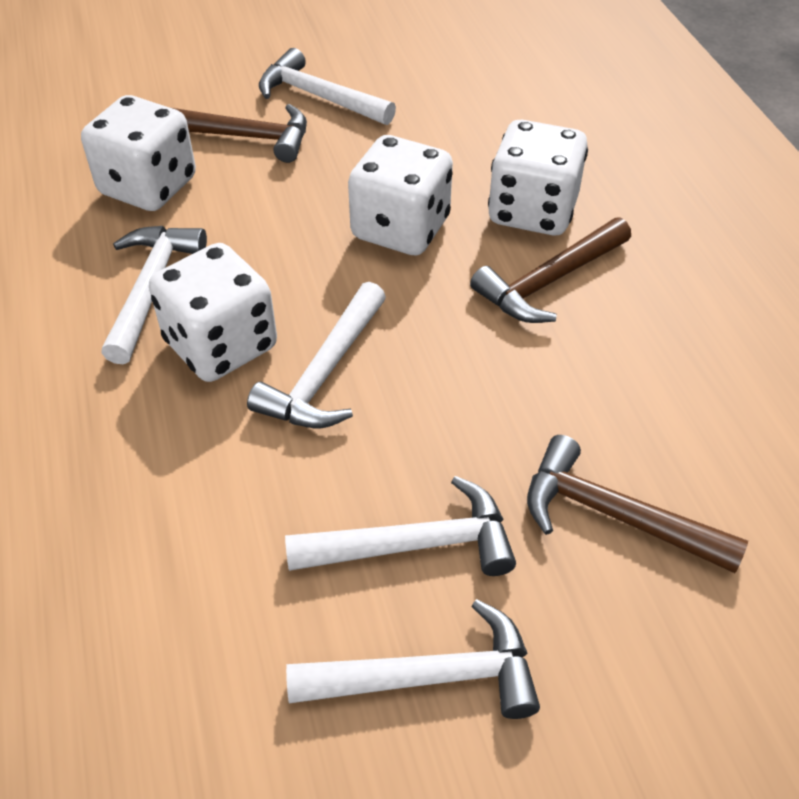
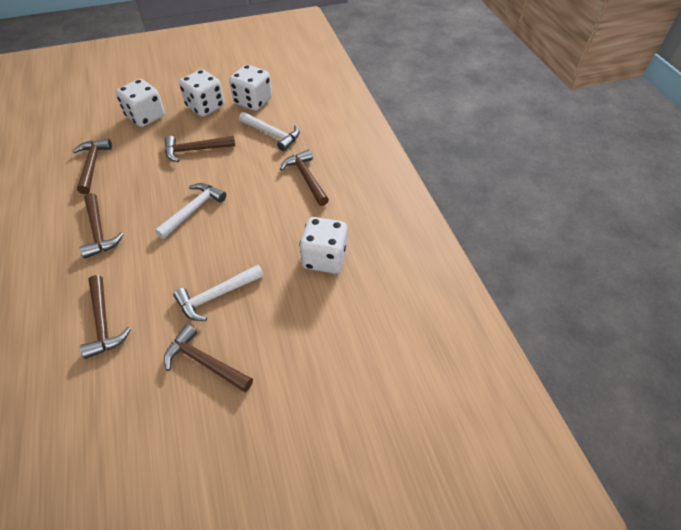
brown hammer: 3 -> 6
white hammer: 5 -> 3

